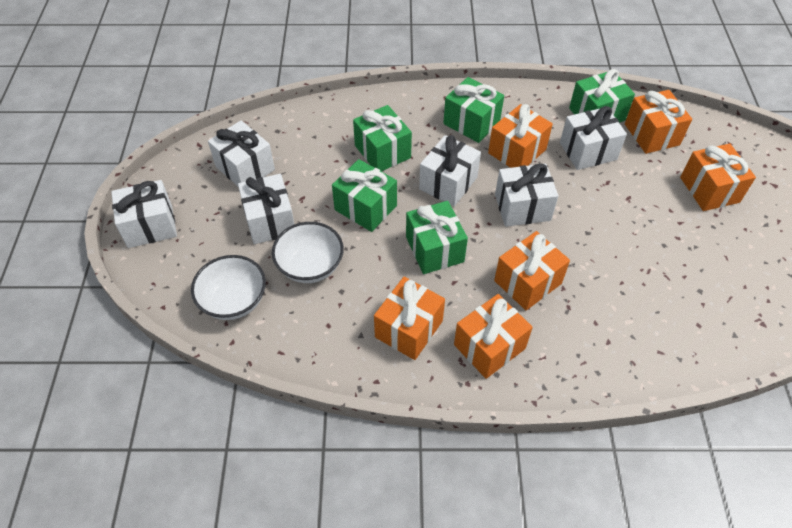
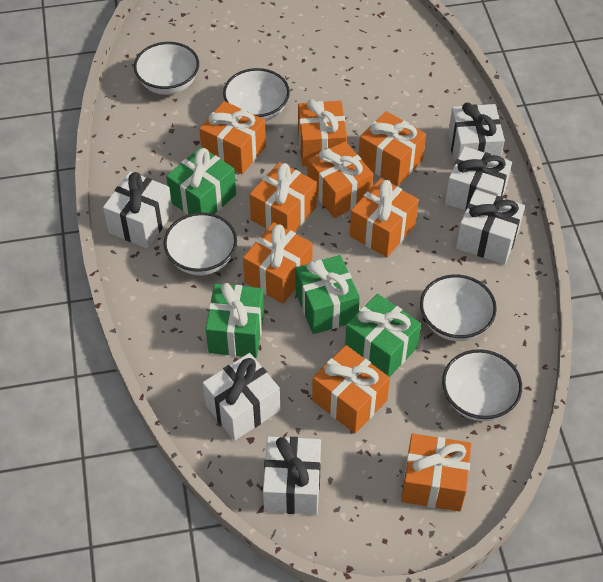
green gift: 5 -> 4
orange gift: 6 -> 9
white bowl: 2 -> 5

